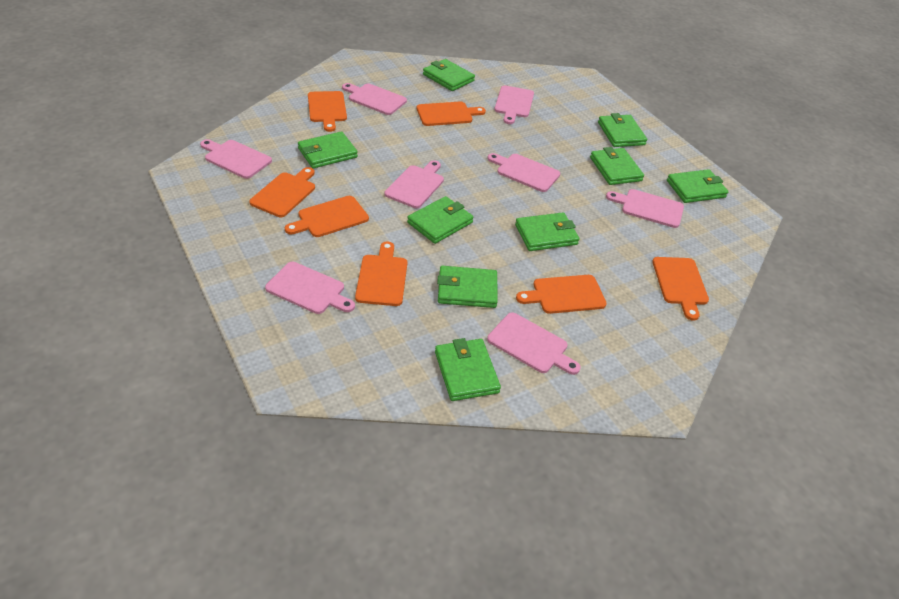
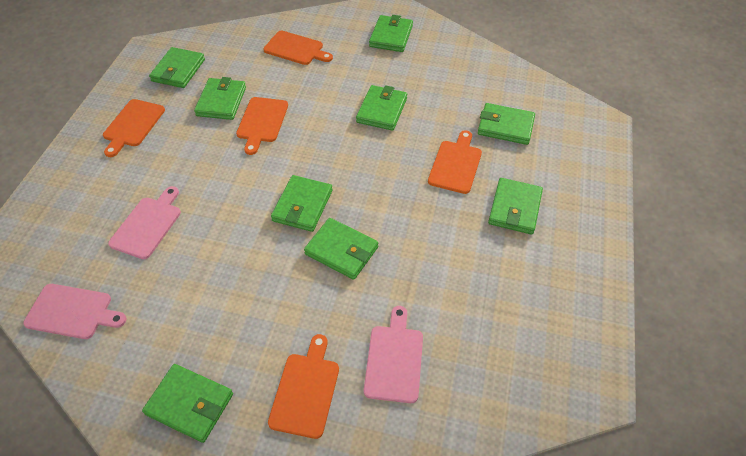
orange cutting board: 7 -> 5
pink cutting board: 8 -> 3

